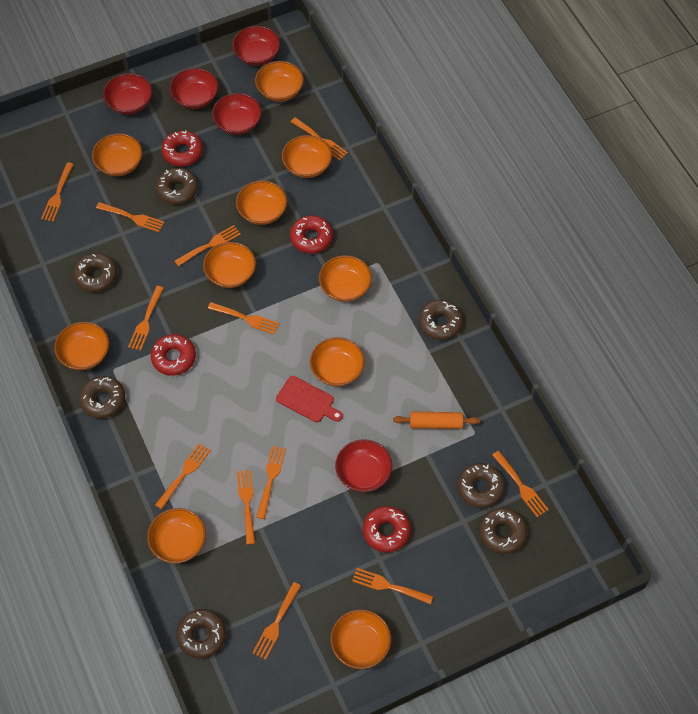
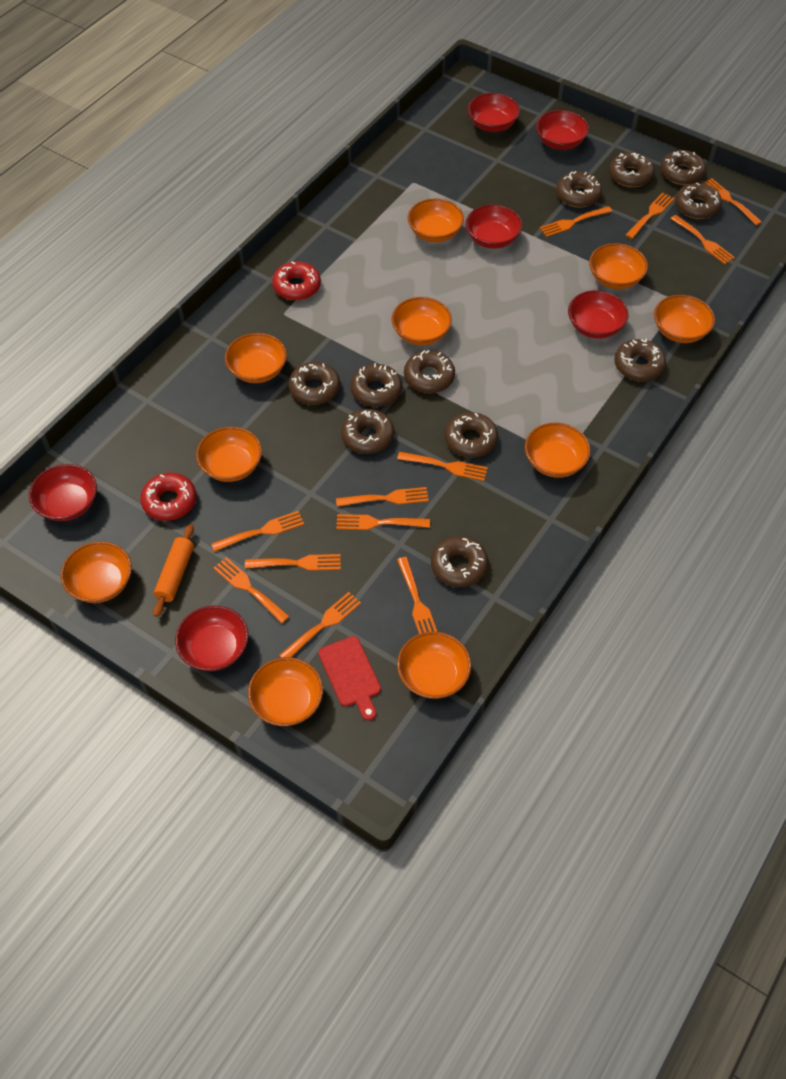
brown donut: 7 -> 11
red bowl: 5 -> 6
red donut: 4 -> 2

